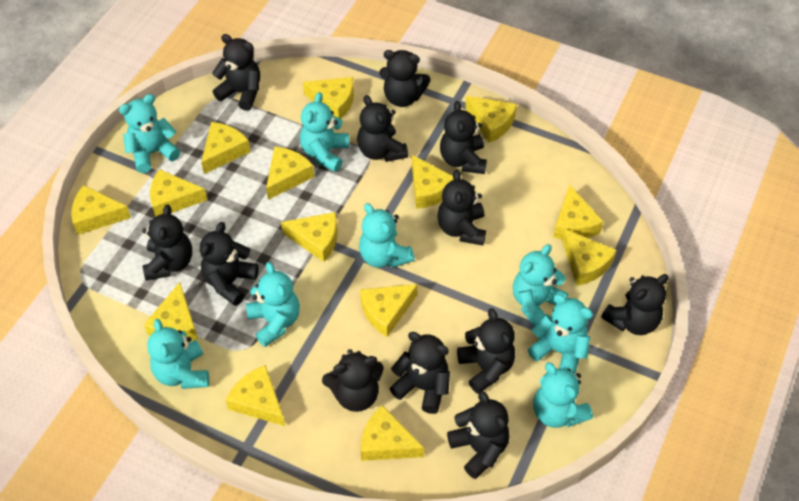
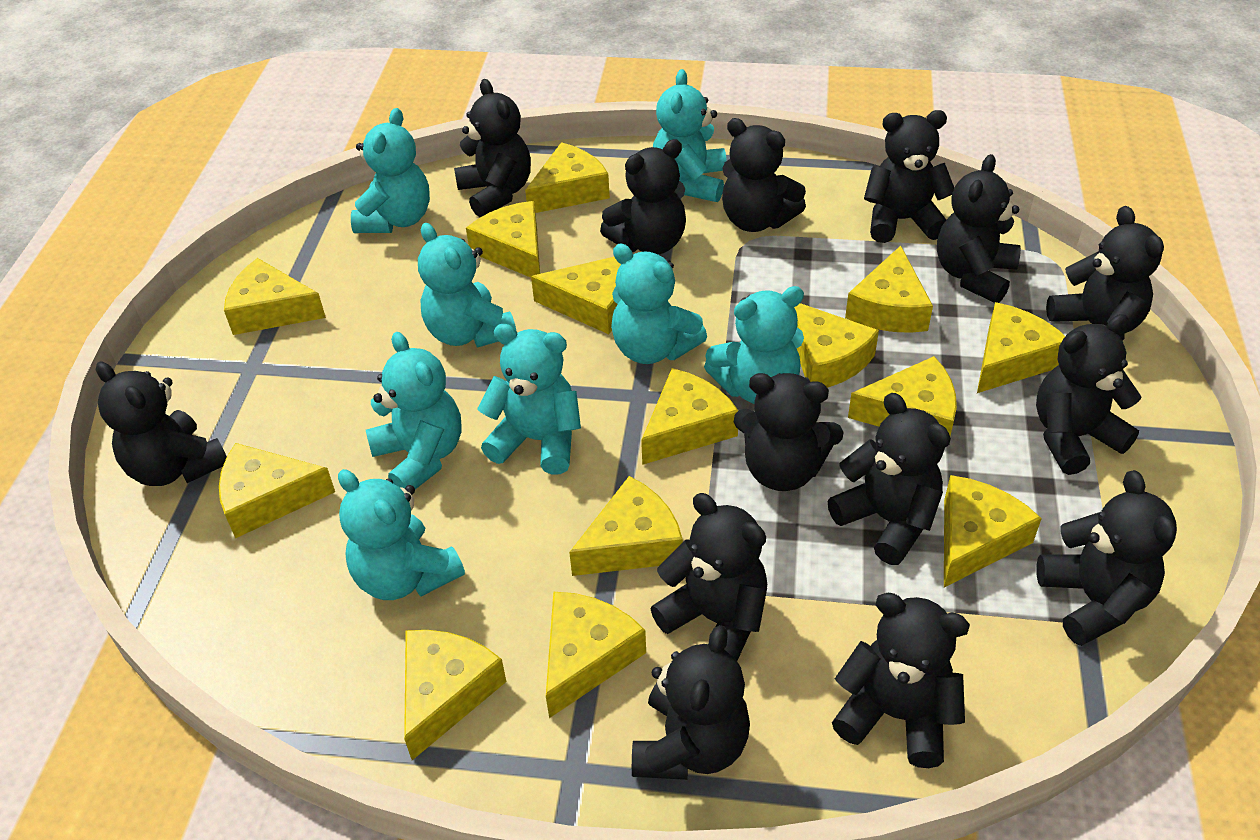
black teddy bear: 12 -> 14

